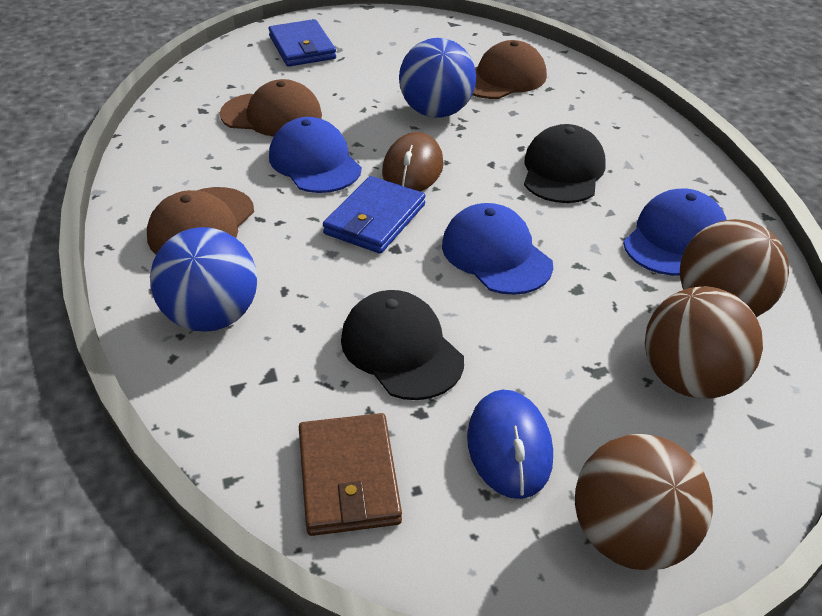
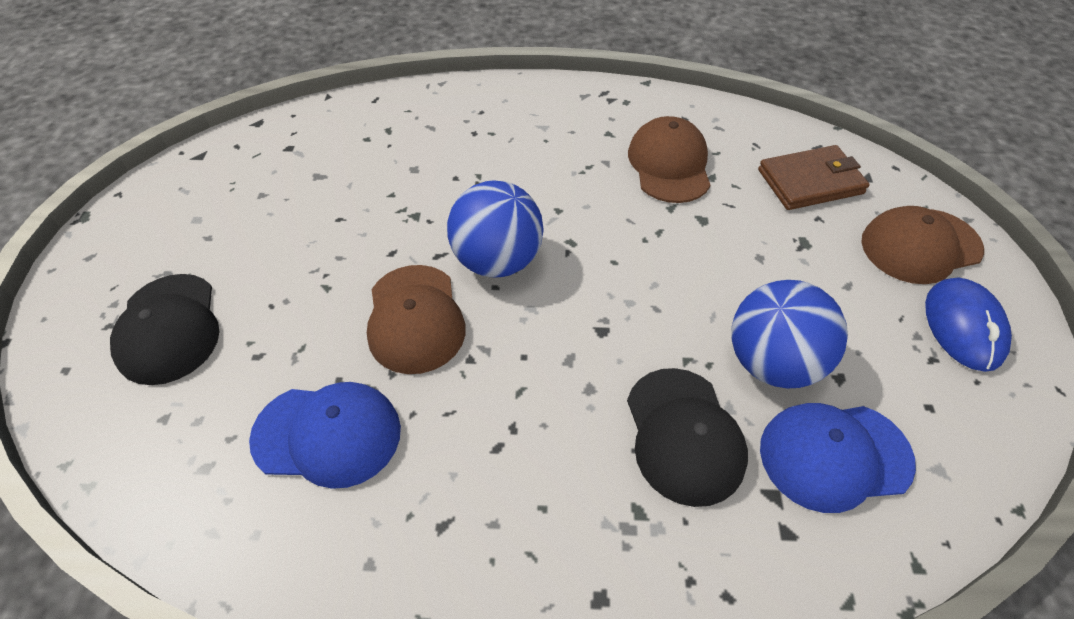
blue cap: 3 -> 2
blue wallet: 2 -> 0
brown ball: 3 -> 0
brown mouse: 1 -> 0

